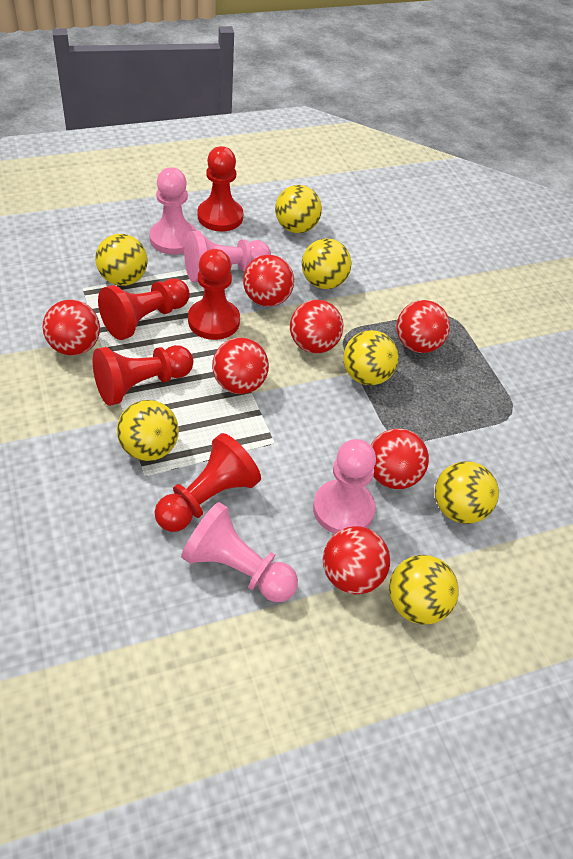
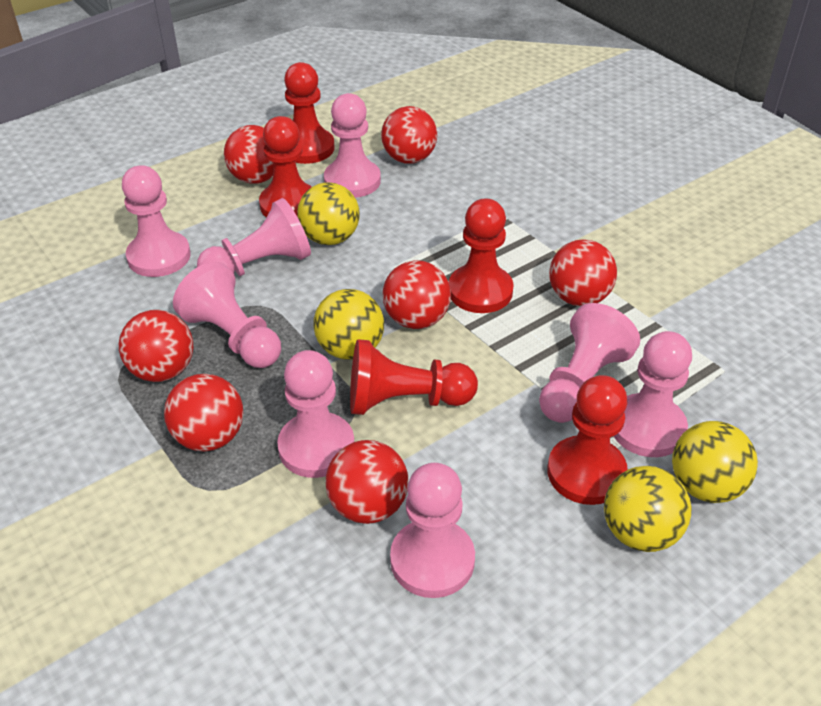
pink pawn: 4 -> 8
yellow ball: 7 -> 4

